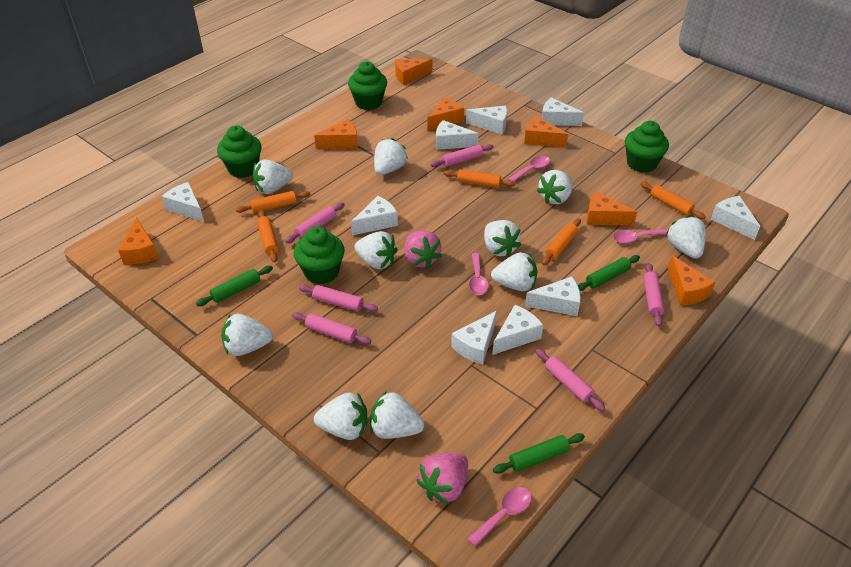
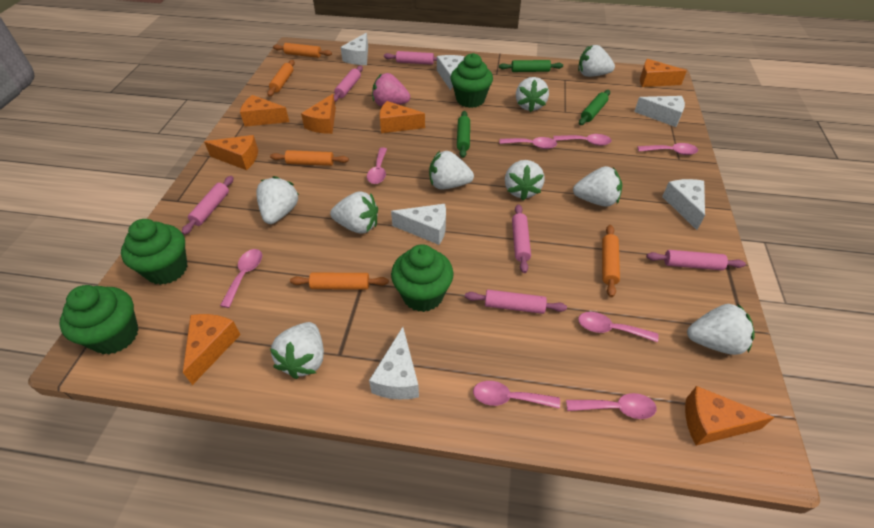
pink spoon: 4 -> 8
pink strawberry: 2 -> 1
white cheese: 9 -> 6
white strawberry: 10 -> 9

